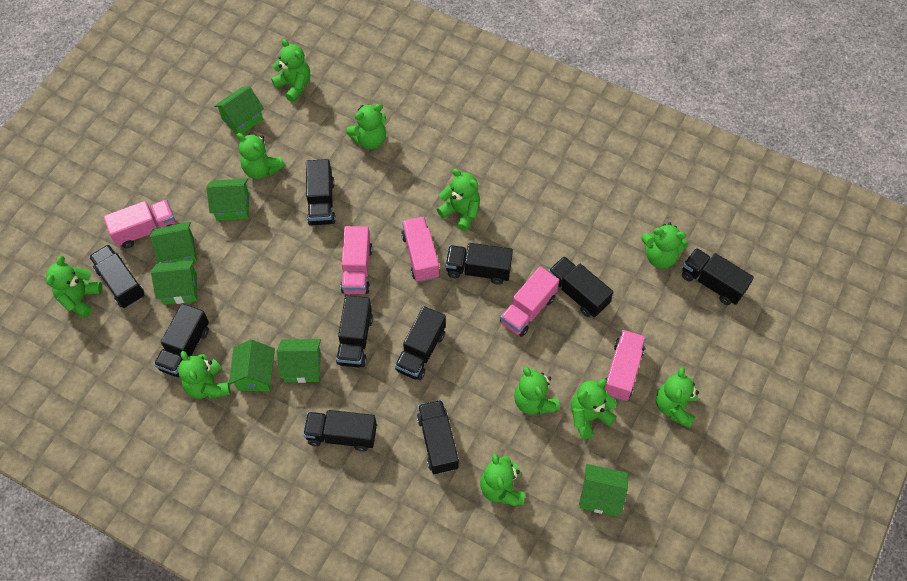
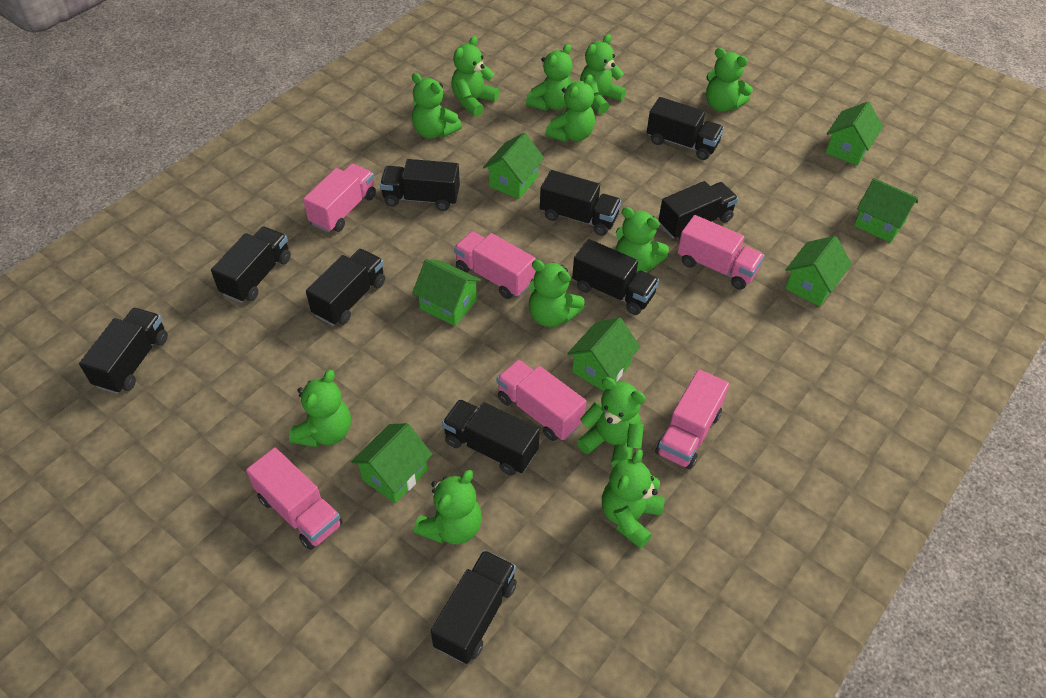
green teddy bear: 11 -> 12
pink truck: 5 -> 6

